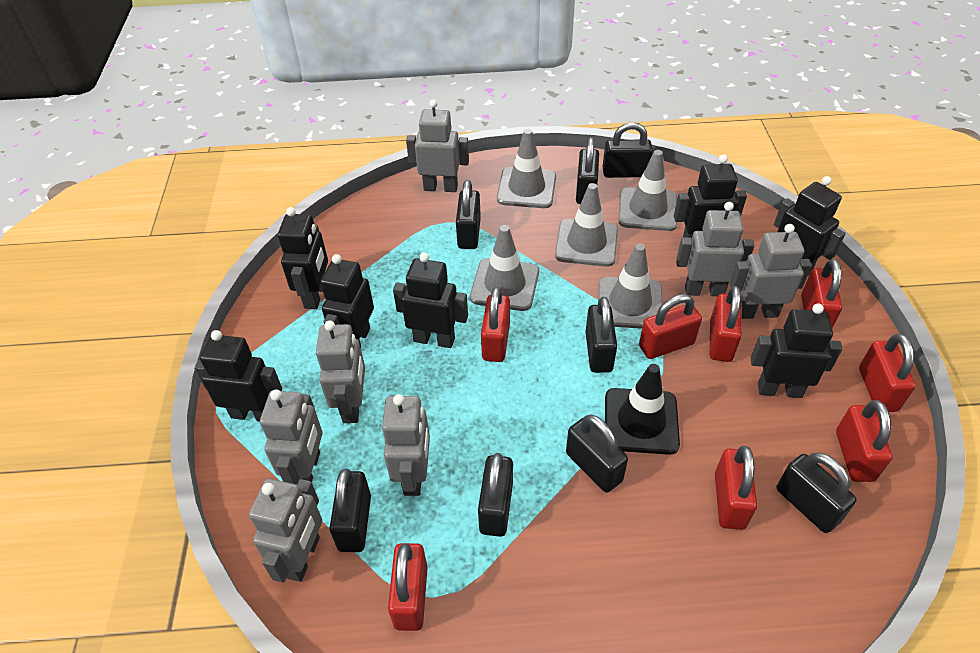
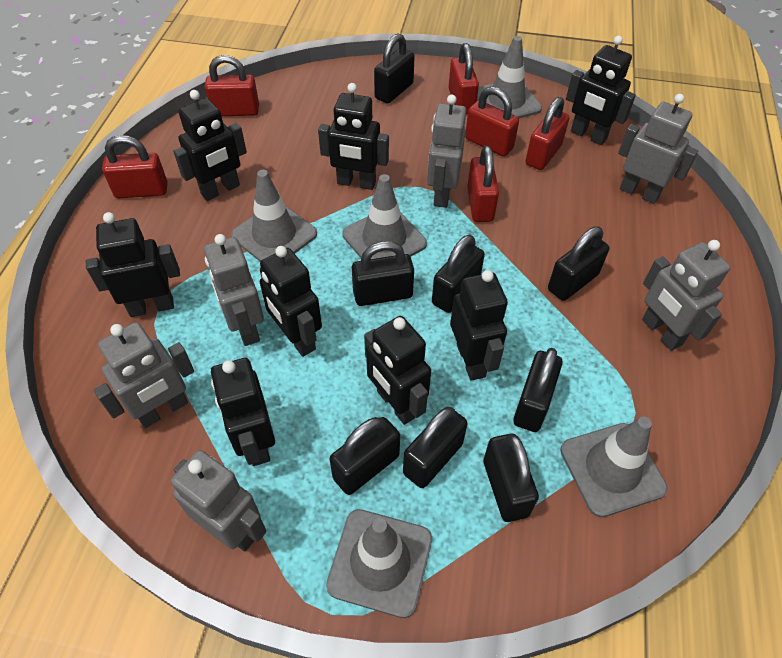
black robot: 7 -> 8
black traffic cone: 1 -> 0
grey robot: 7 -> 6
red padlock: 8 -> 6

